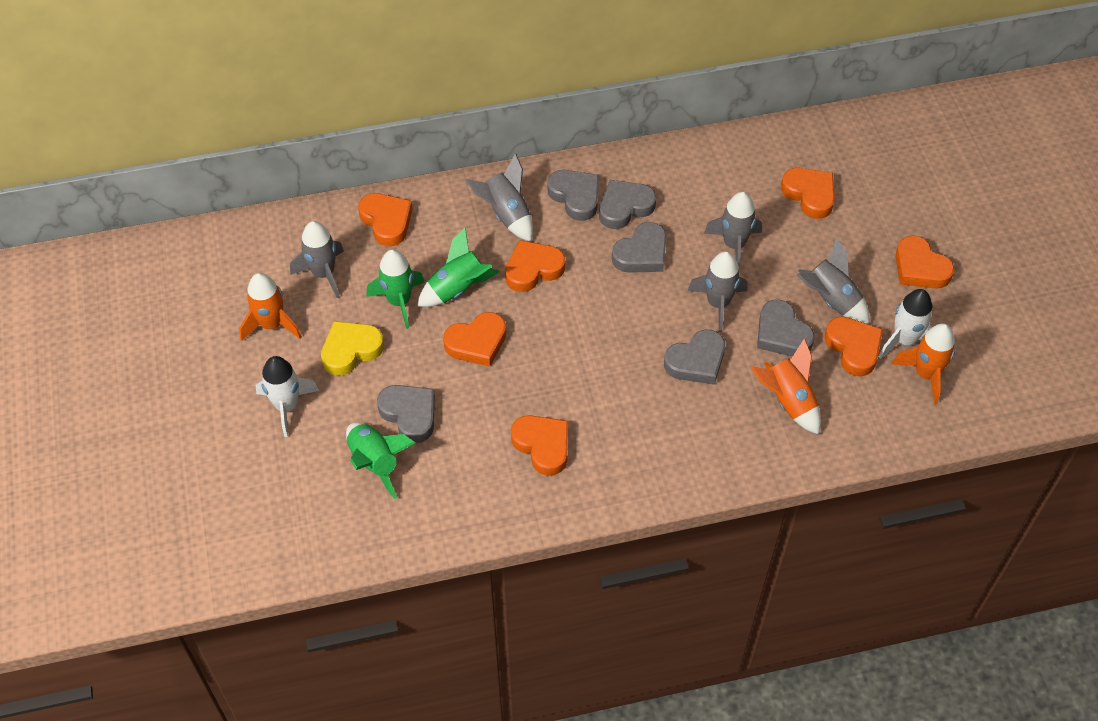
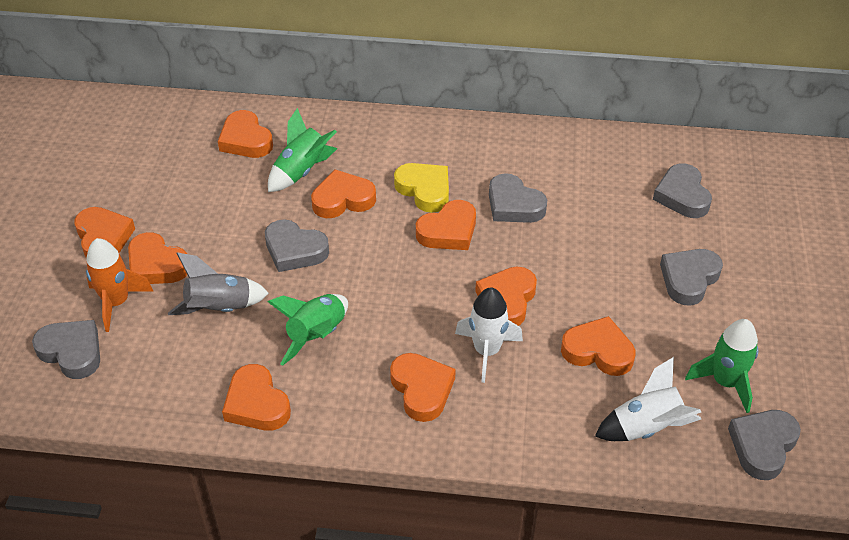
grey rocket: 5 -> 1
orange heart: 7 -> 9
orange rocket: 3 -> 1

